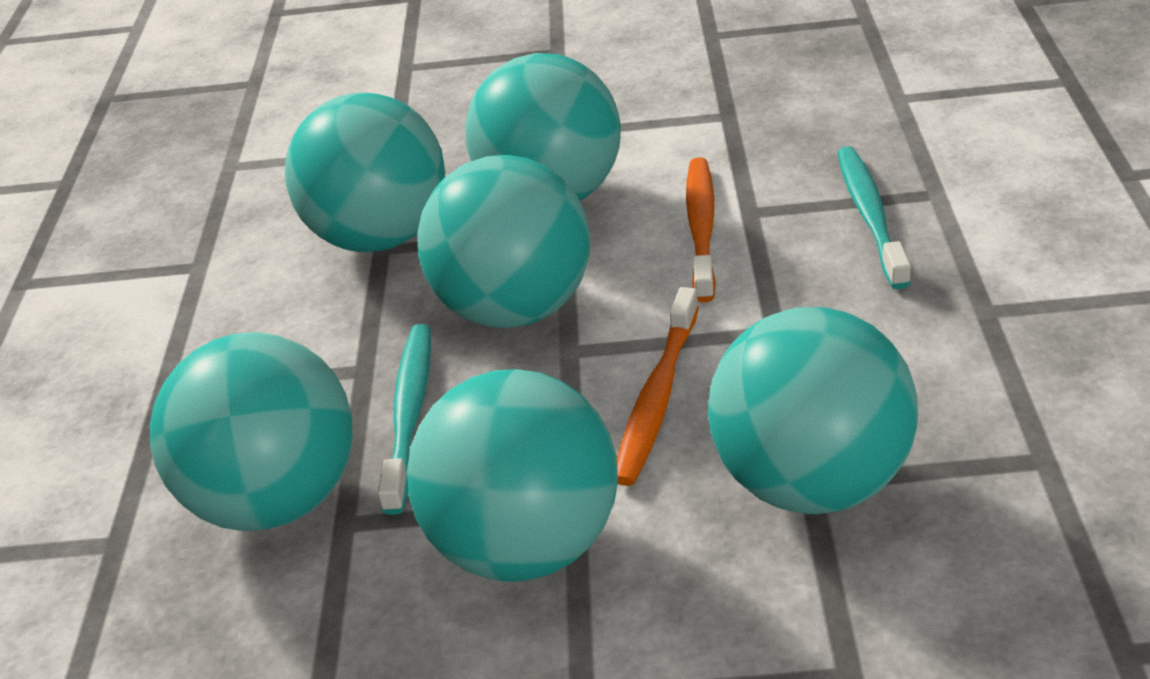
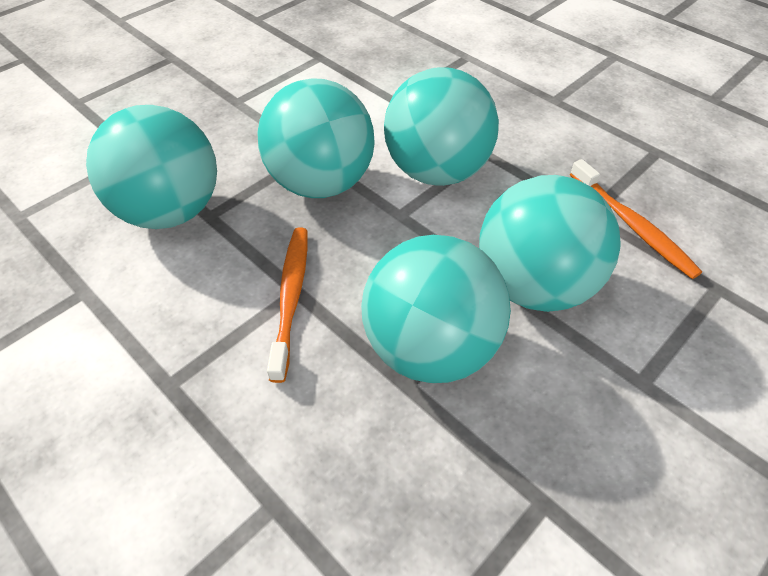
turquoise ball: 6 -> 5
turquoise toothbrush: 2 -> 0

